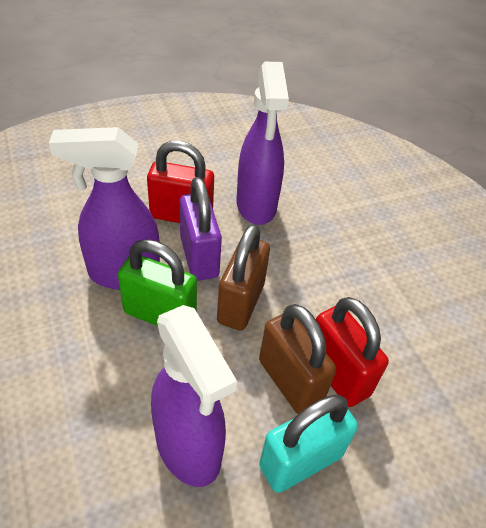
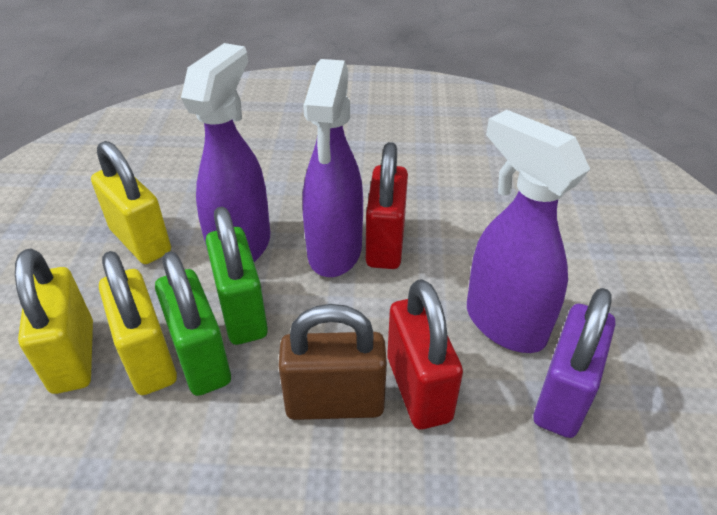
brown padlock: 2 -> 1
green padlock: 1 -> 2
turquoise padlock: 1 -> 0
yellow padlock: 0 -> 3

